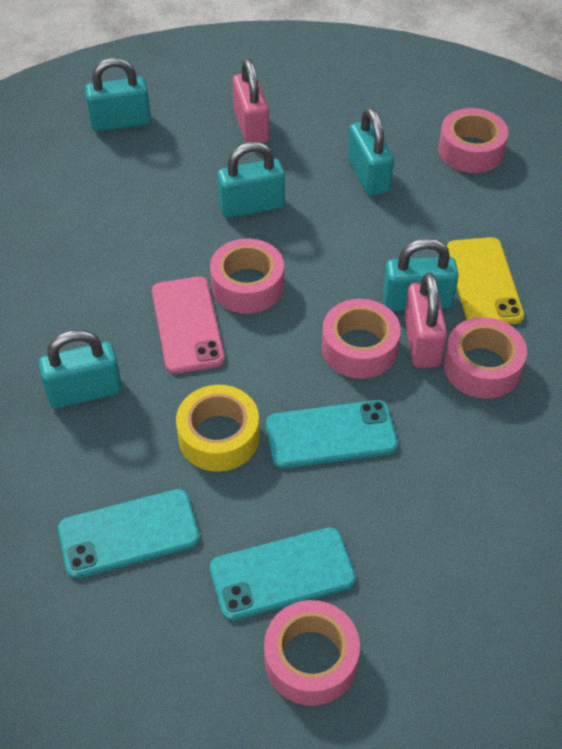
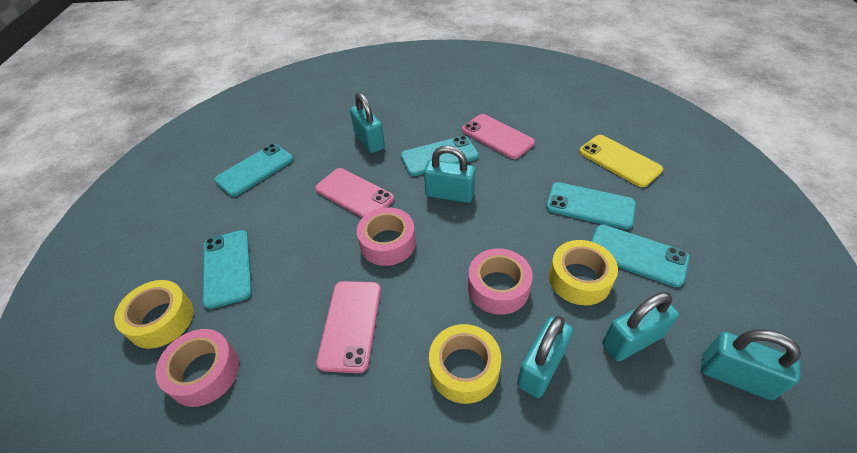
pink padlock: 2 -> 0
pink phone: 1 -> 3
pink tape: 5 -> 3
turquoise phone: 3 -> 5
yellow tape: 1 -> 3

